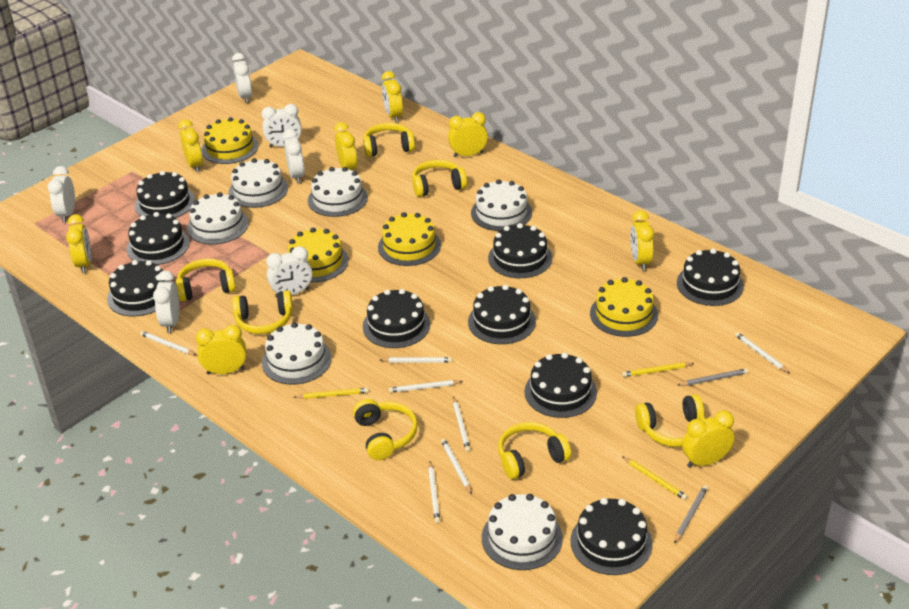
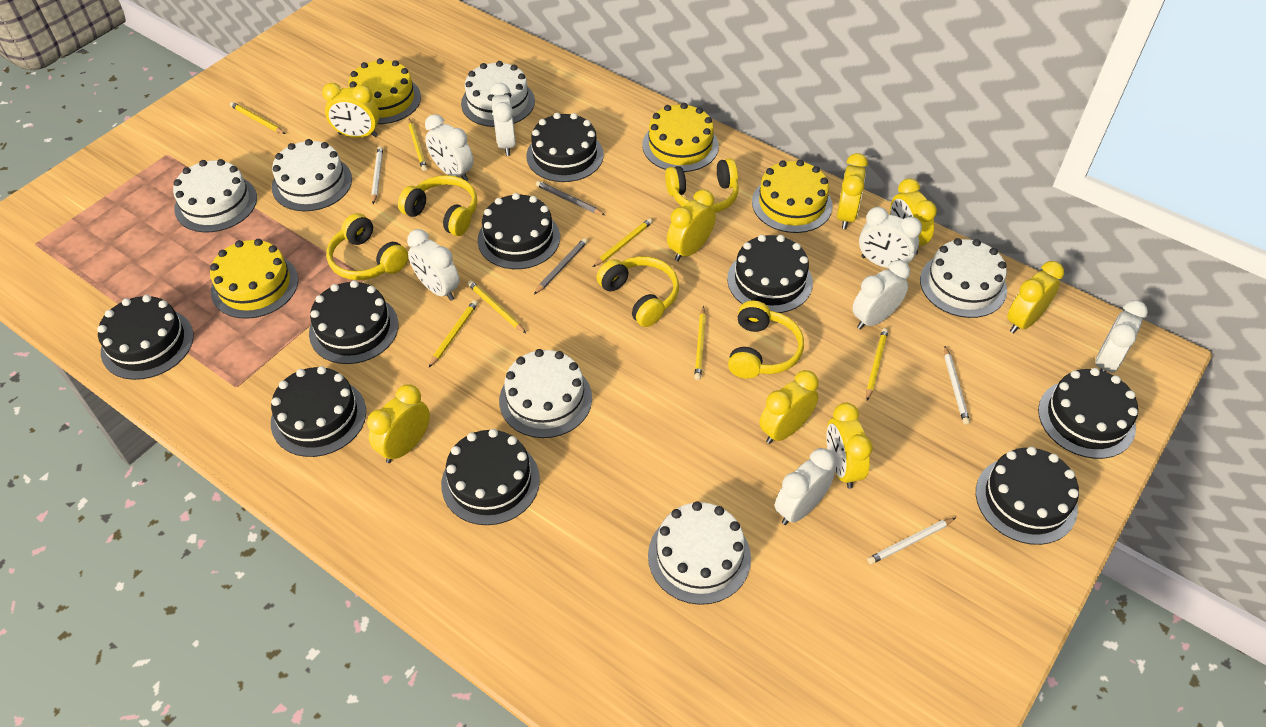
white clock: 6 -> 7
white pencil: 7 -> 3
yellow headphones: 7 -> 5
yellow pencil: 3 -> 7

